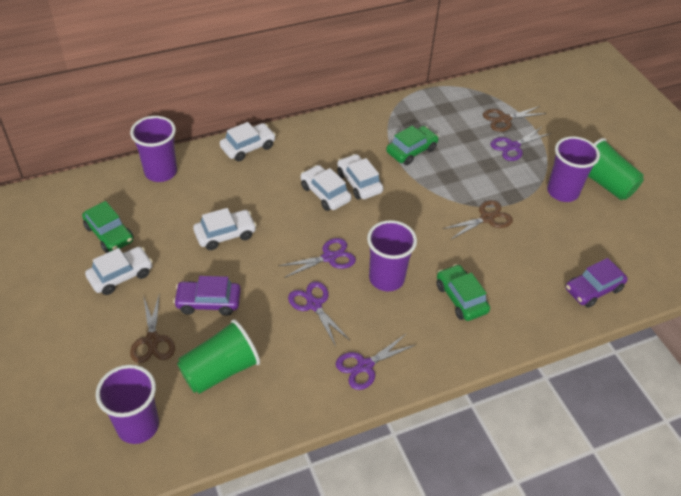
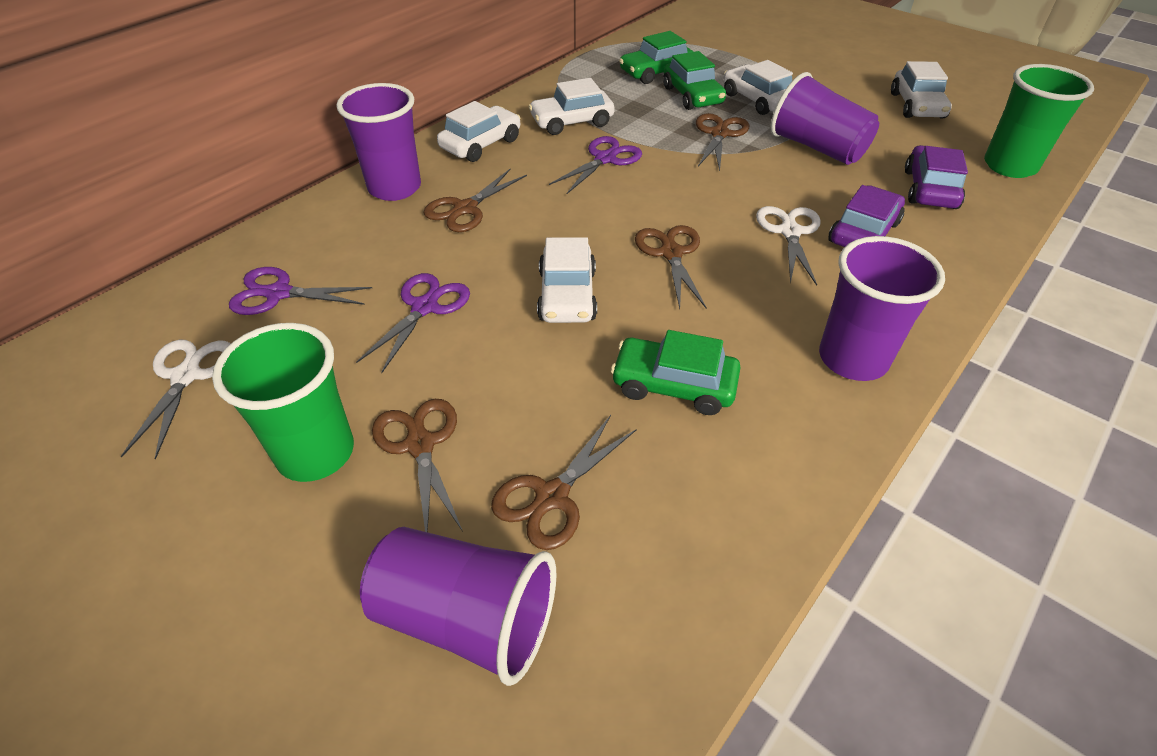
brown scissors: 3 -> 5
purple scissors: 4 -> 3
white scissors: 0 -> 2

